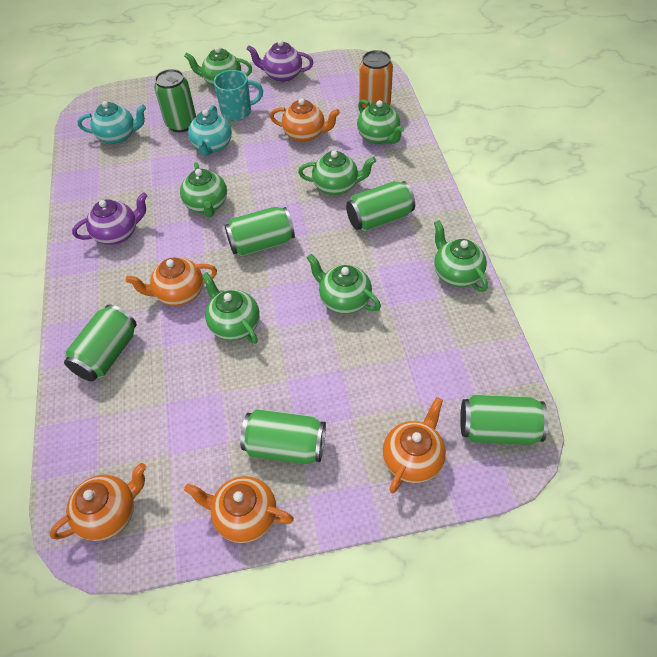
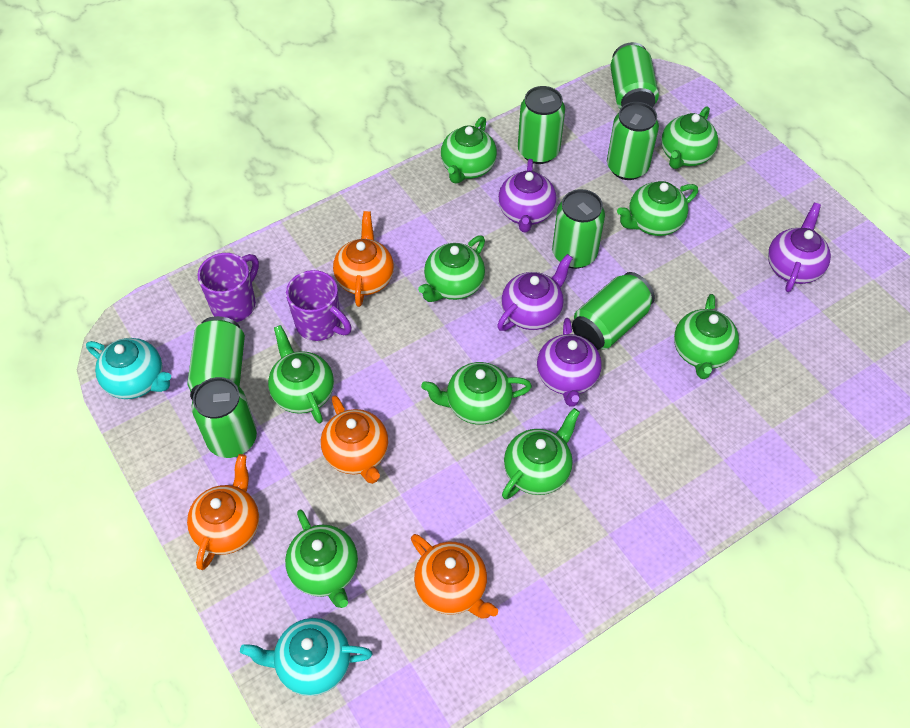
green can: 6 -> 7
green teapot: 7 -> 9
orange can: 1 -> 0
orange teapot: 5 -> 4
purple mug: 0 -> 2
purple teapot: 2 -> 4
turquoise mug: 1 -> 0

